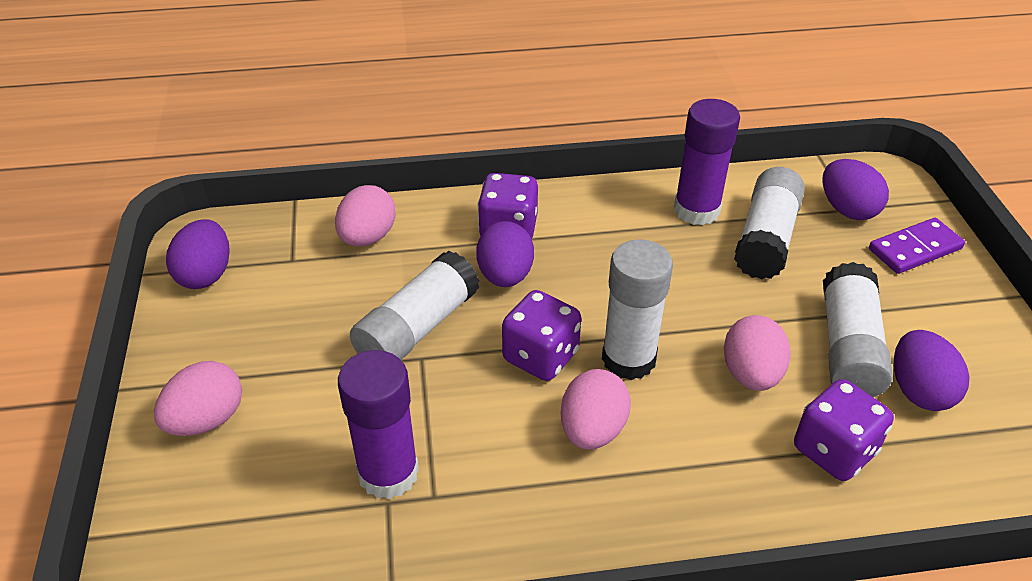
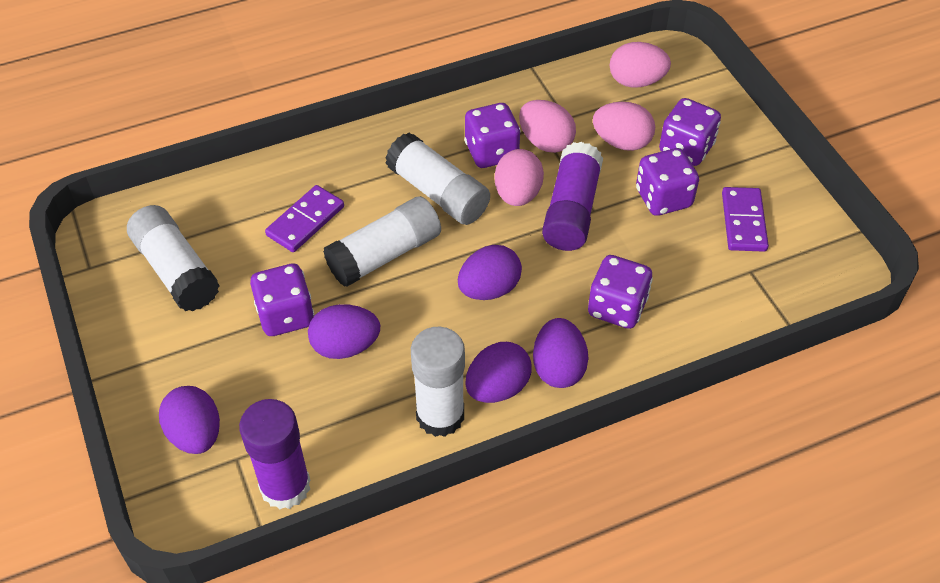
purple dice: 3 -> 5
purple domino: 1 -> 2
purple egg: 4 -> 5

